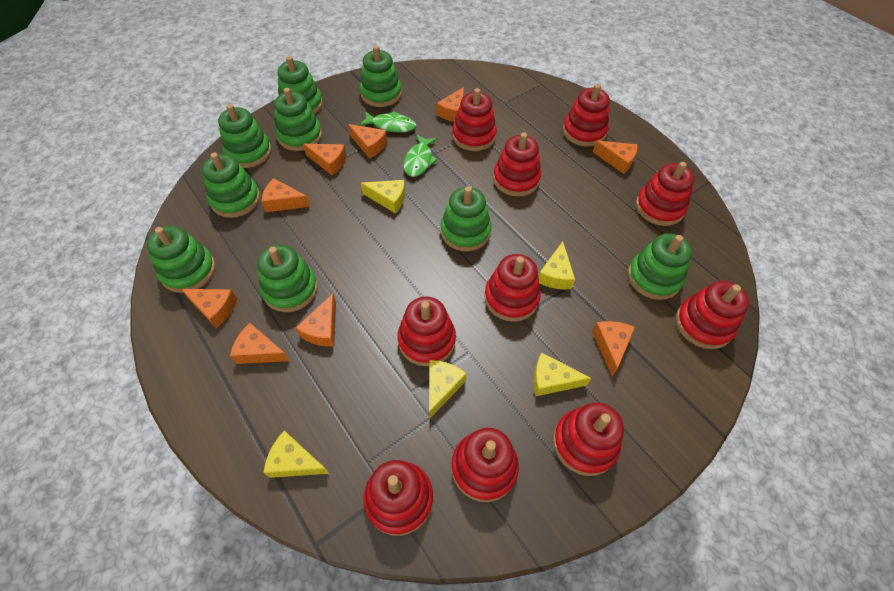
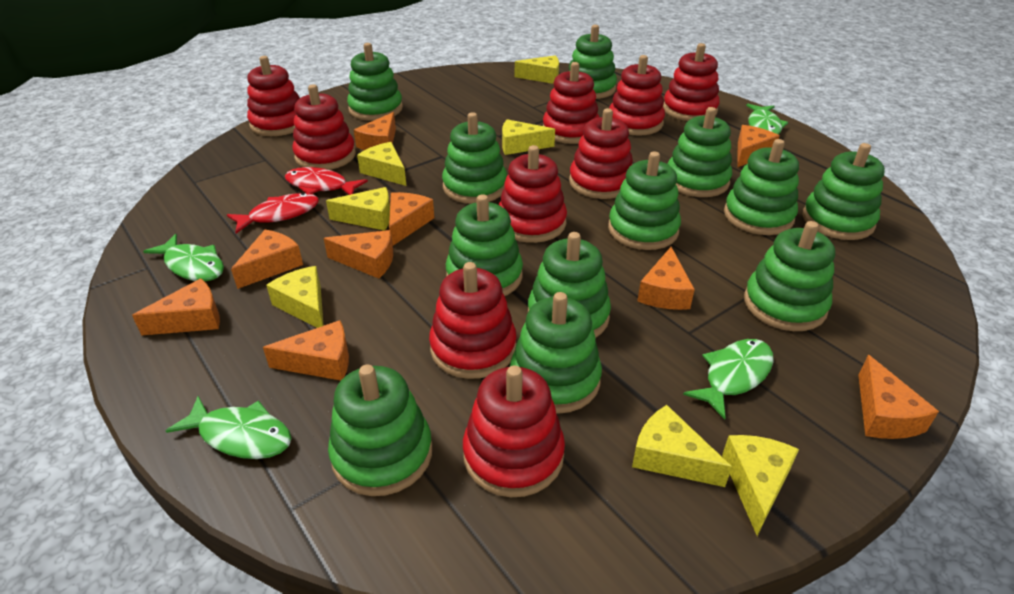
green fish: 2 -> 4
green stacking toy: 9 -> 12
red fish: 0 -> 2
red stacking toy: 10 -> 9
yellow cheese: 5 -> 7

